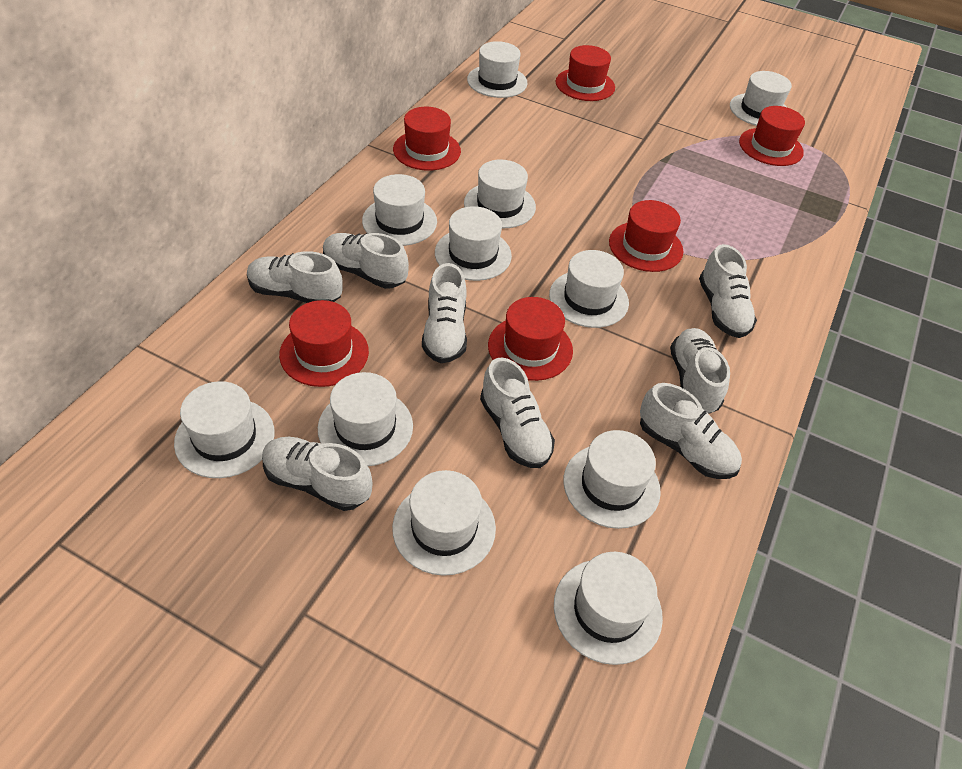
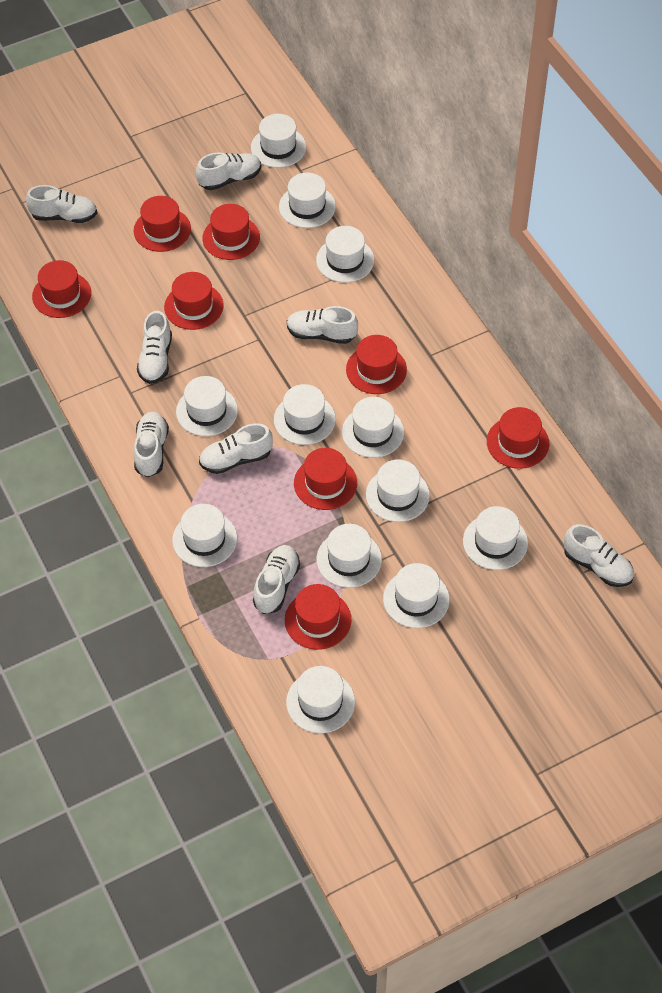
red hat: 6 -> 8
white hat: 11 -> 12

